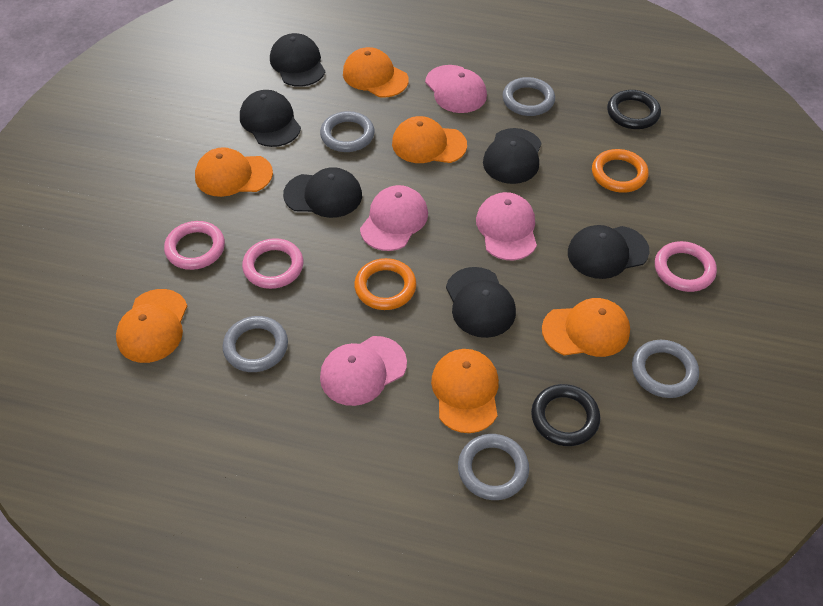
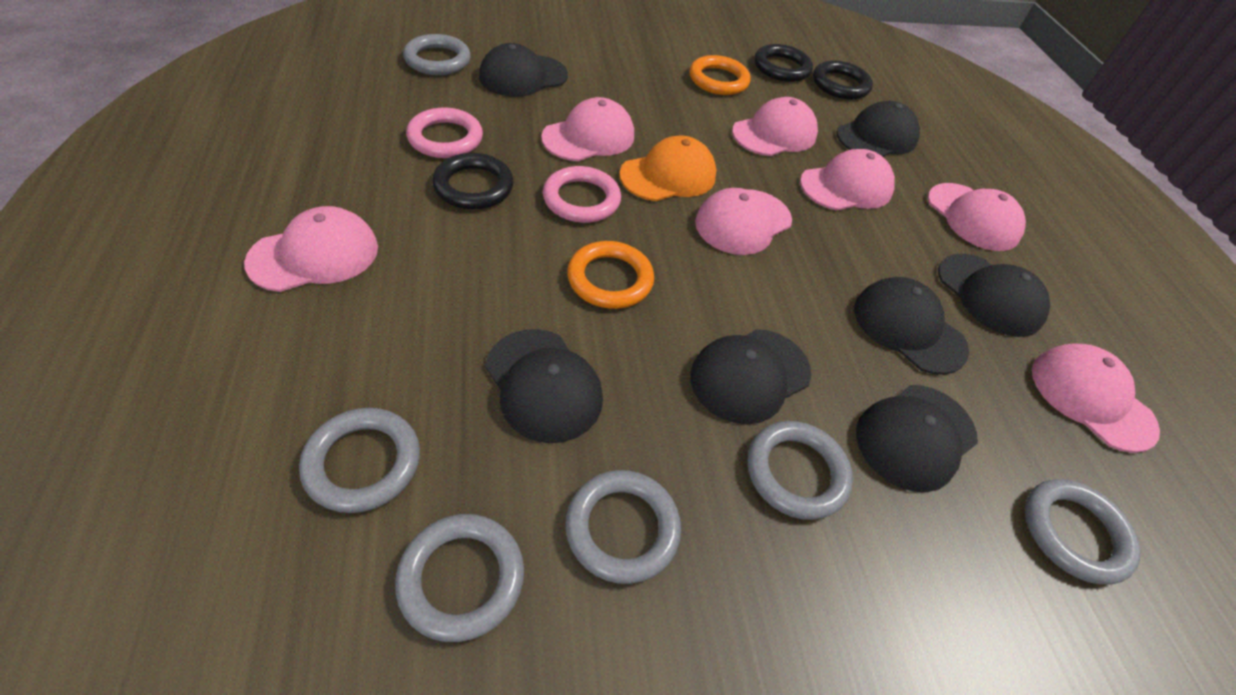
black cap: 6 -> 7
black ring: 2 -> 3
grey ring: 5 -> 6
orange cap: 6 -> 1
pink cap: 4 -> 7
pink ring: 3 -> 2

